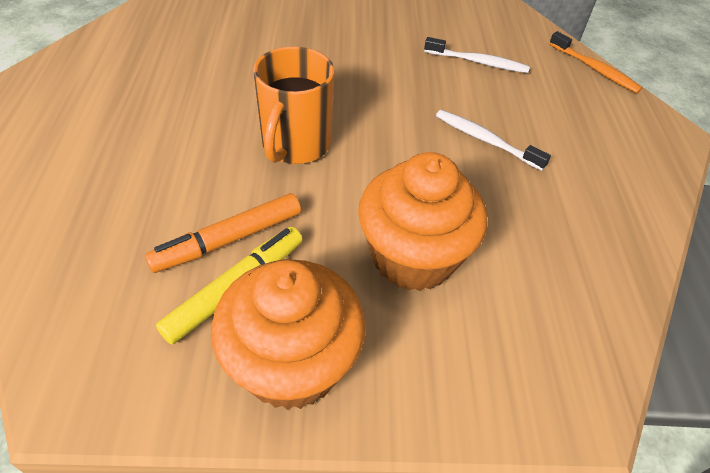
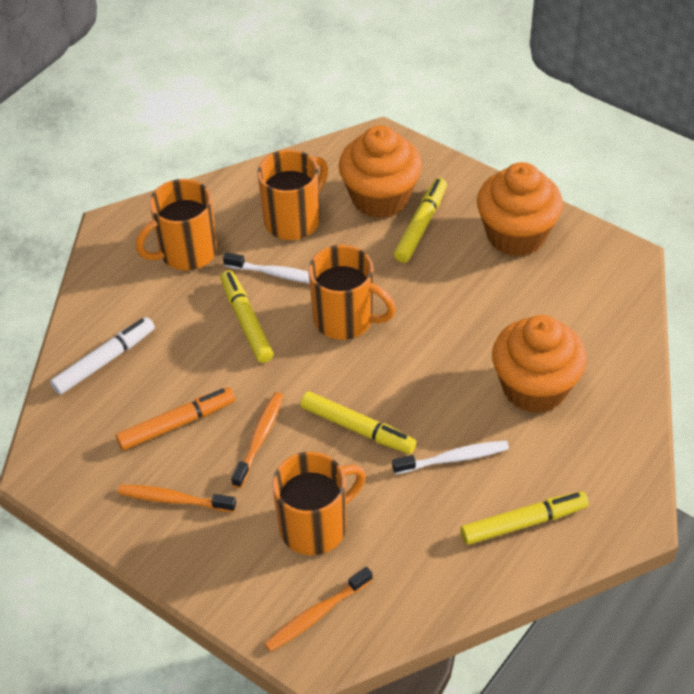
orange cupcake: 2 -> 3
orange mug: 1 -> 4
orange toothbrush: 1 -> 3
white marker: 0 -> 1
yellow marker: 1 -> 4

